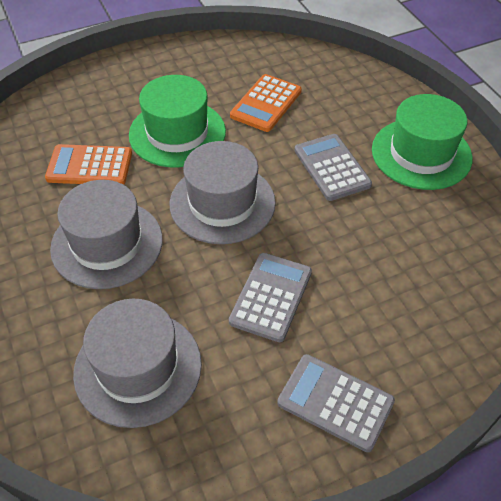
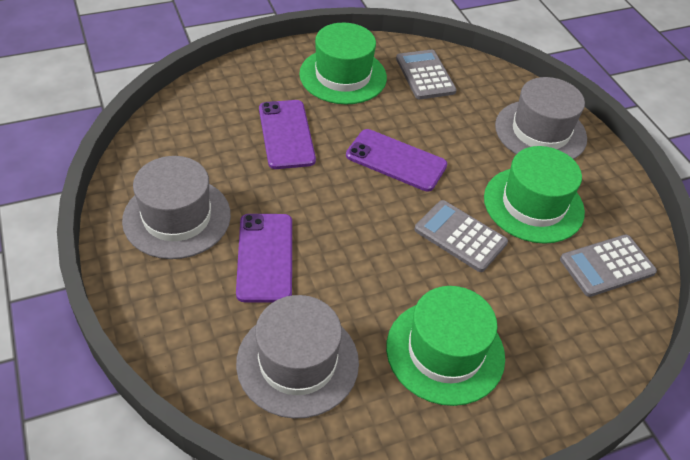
green hat: 2 -> 3
orange calculator: 2 -> 0
purple phone: 0 -> 3

